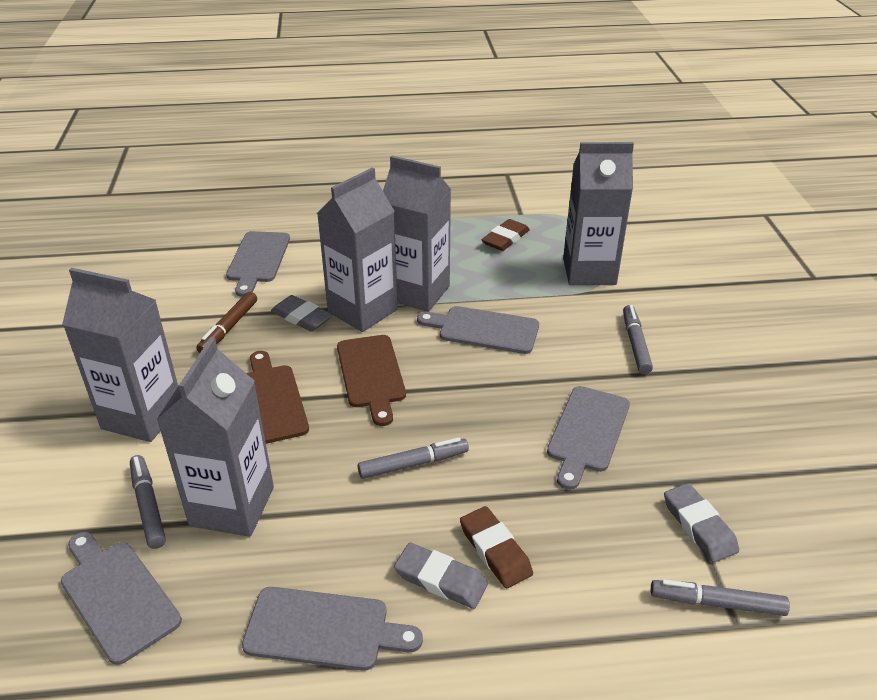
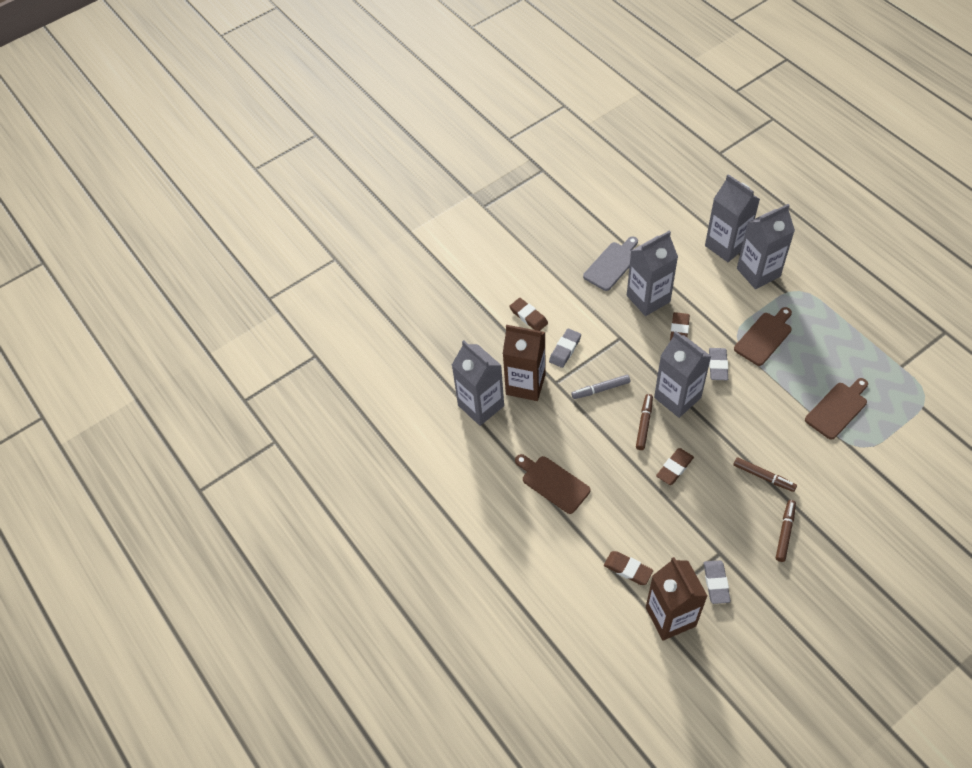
brown carton: 0 -> 2
brown cutting board: 2 -> 3
brown eraser: 2 -> 4
brown marker: 1 -> 3
grey cutting board: 5 -> 1
grey marker: 4 -> 1

